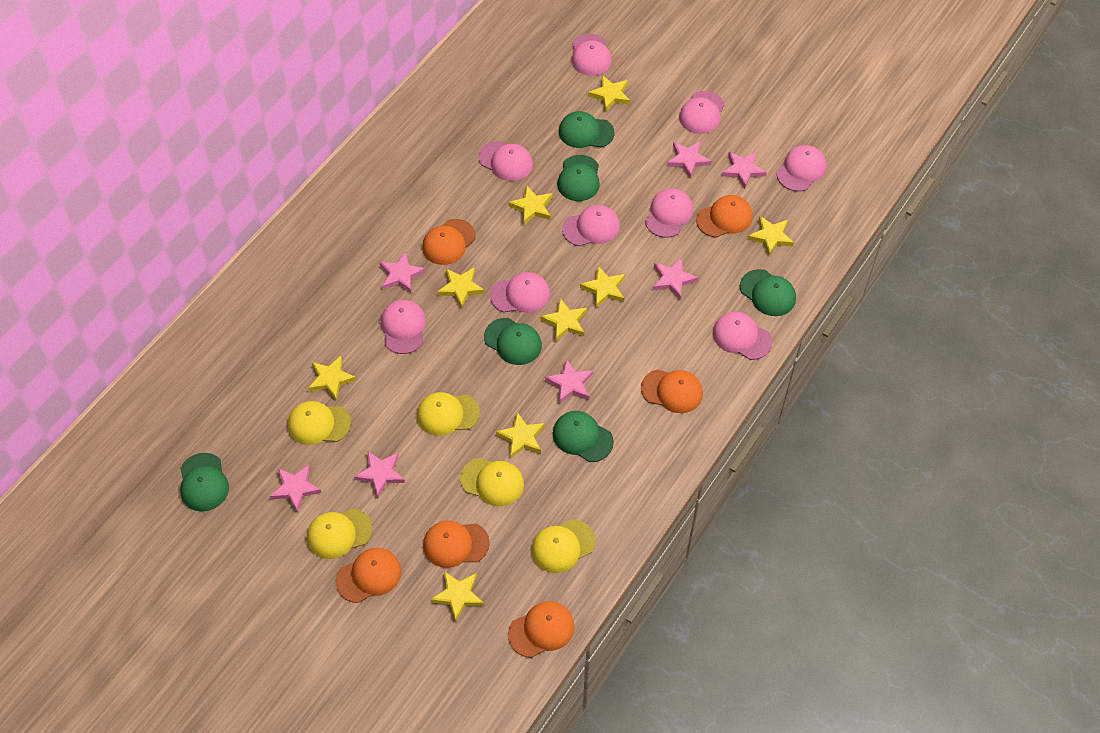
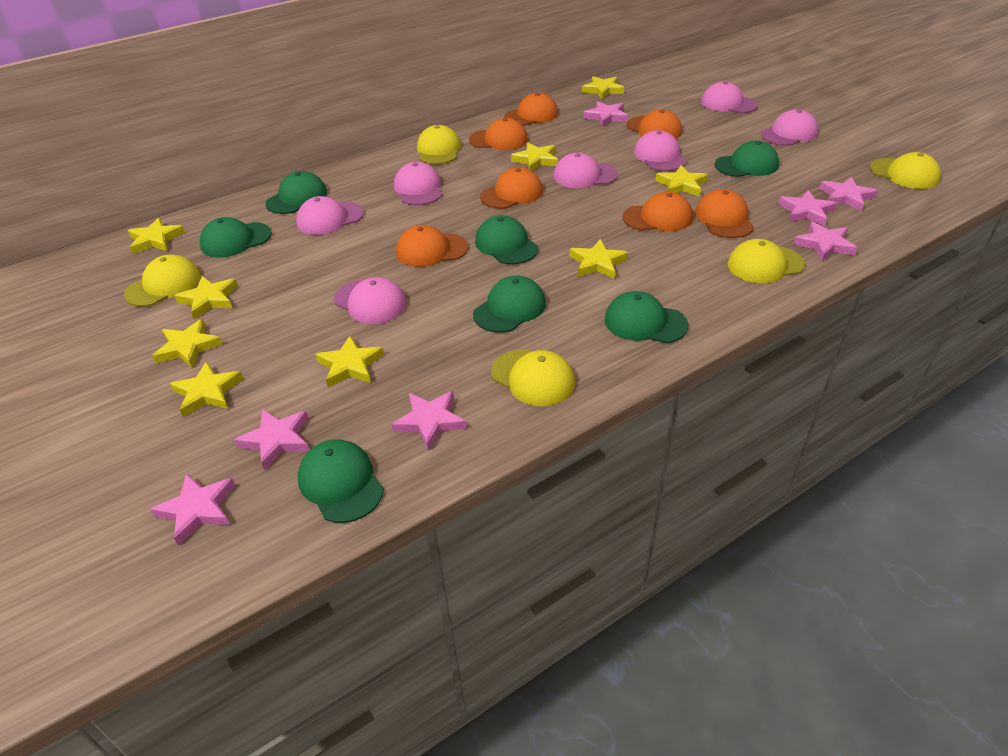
green cap: 6 -> 7
orange cap: 6 -> 7
pink cap: 9 -> 7

